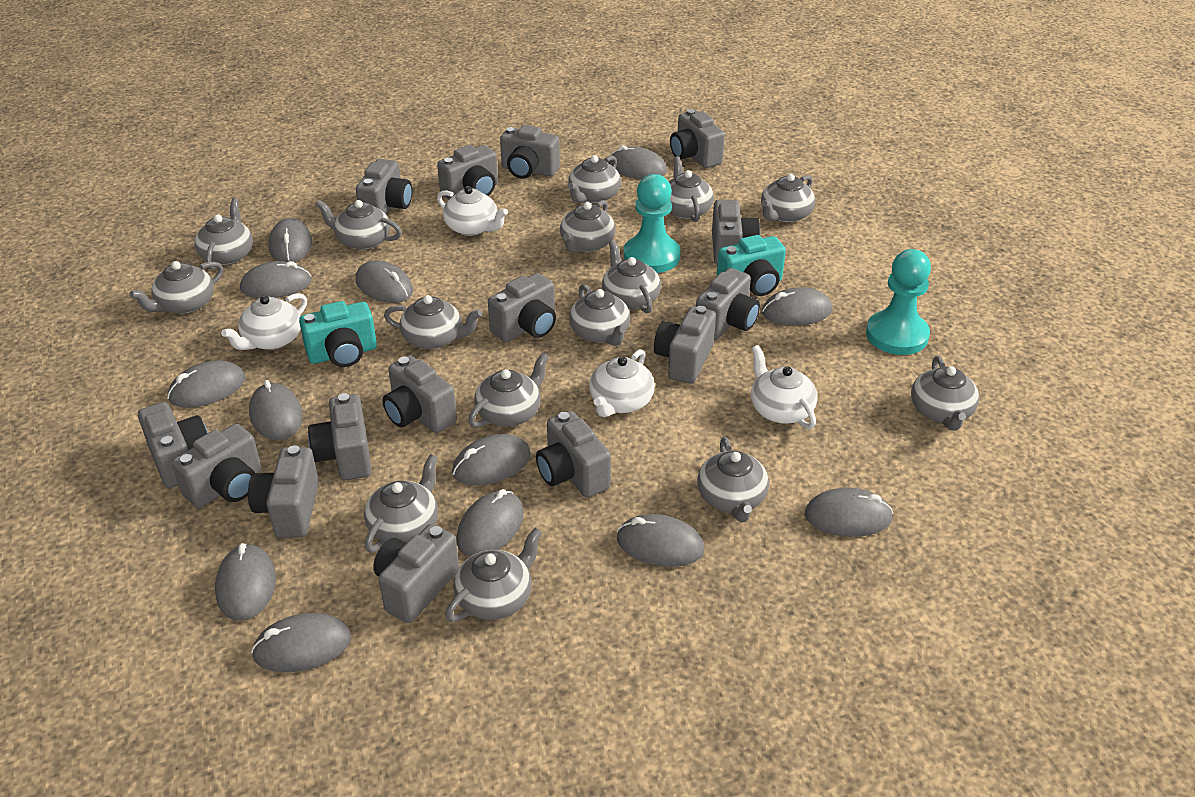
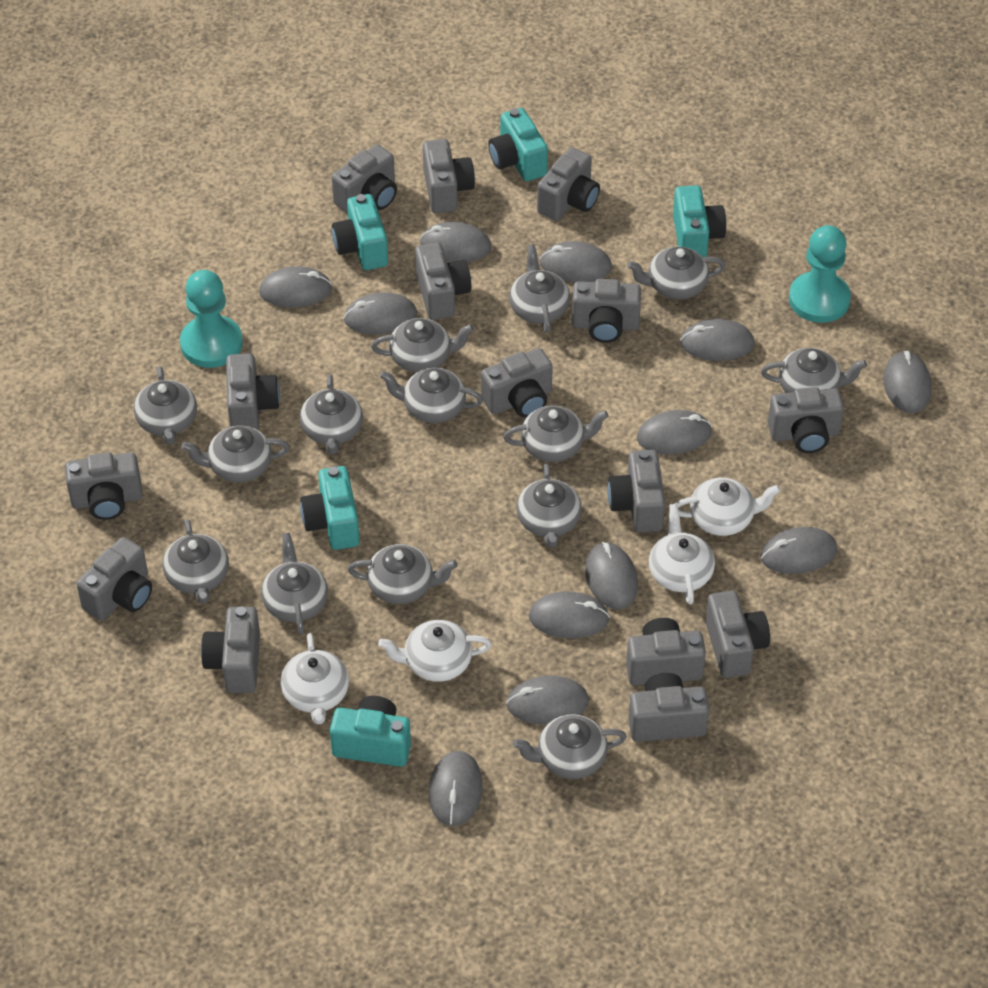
grey mouse: 13 -> 12
grey teapot: 15 -> 14
turquoise camera: 2 -> 5

